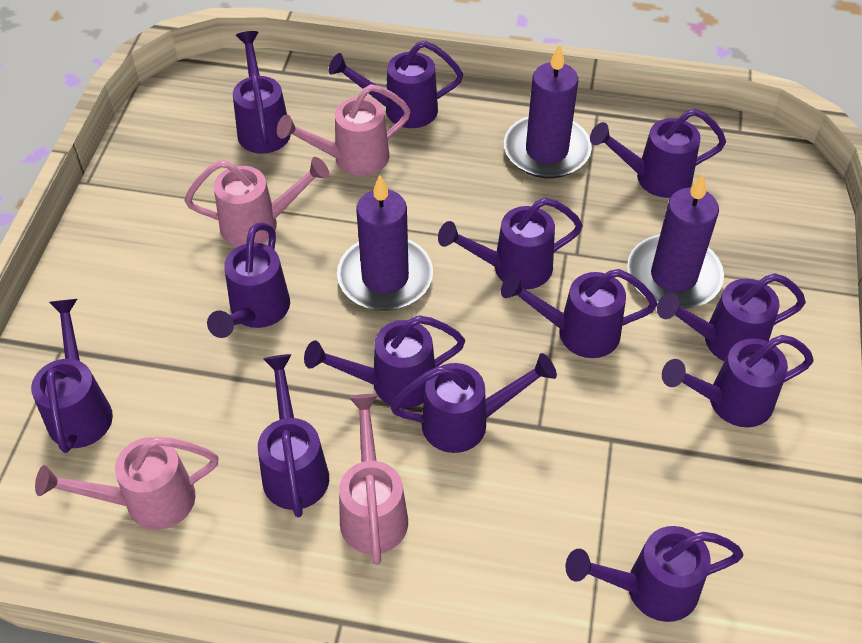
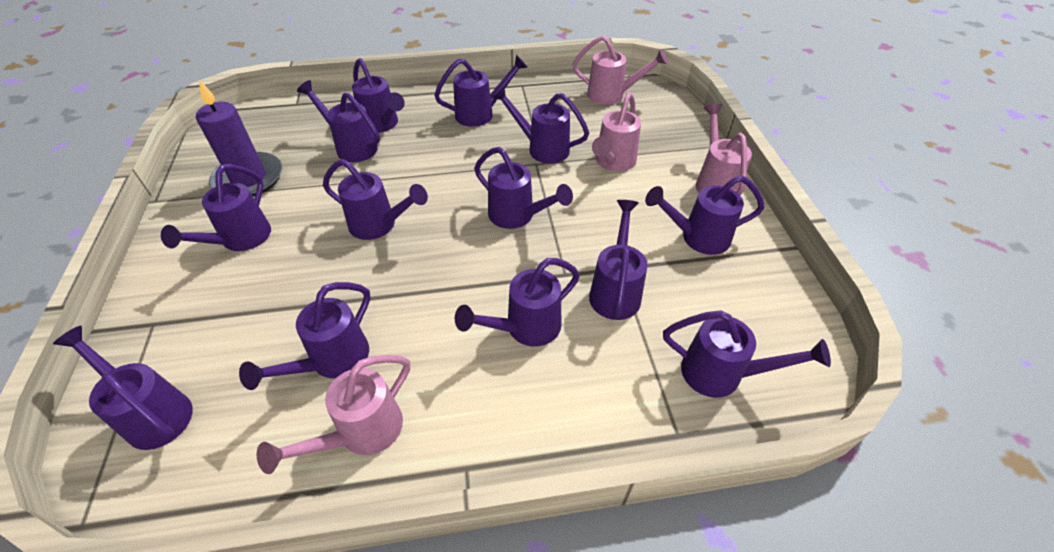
purple candle: 3 -> 1

